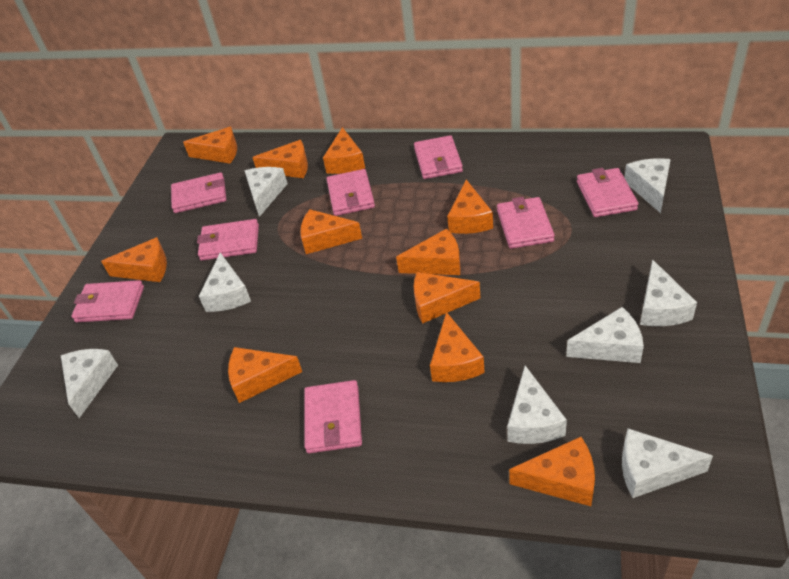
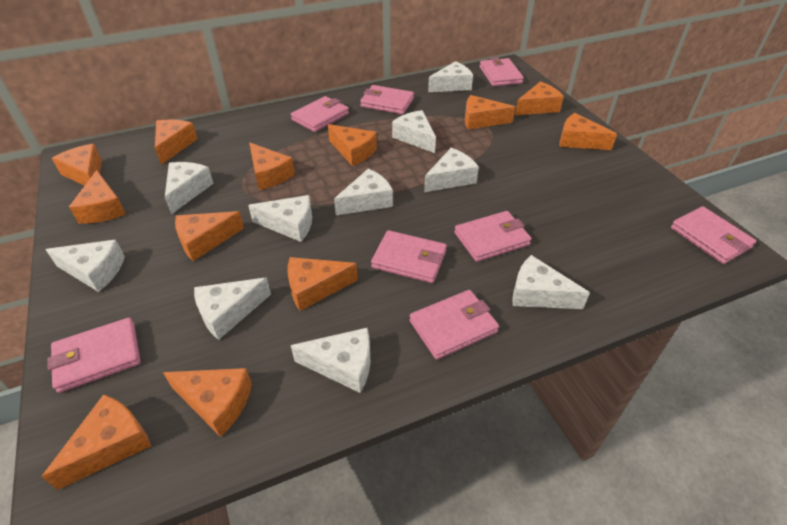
orange cheese: 11 -> 12
white cheese: 8 -> 10

